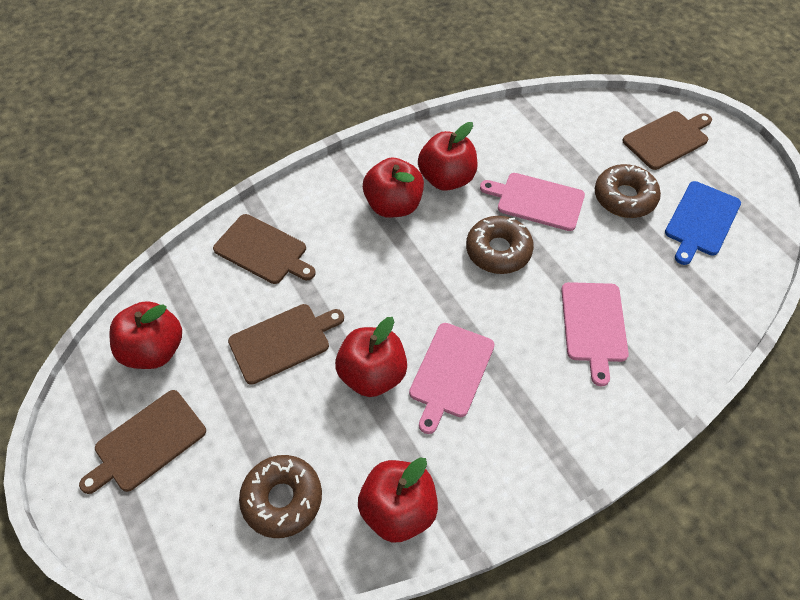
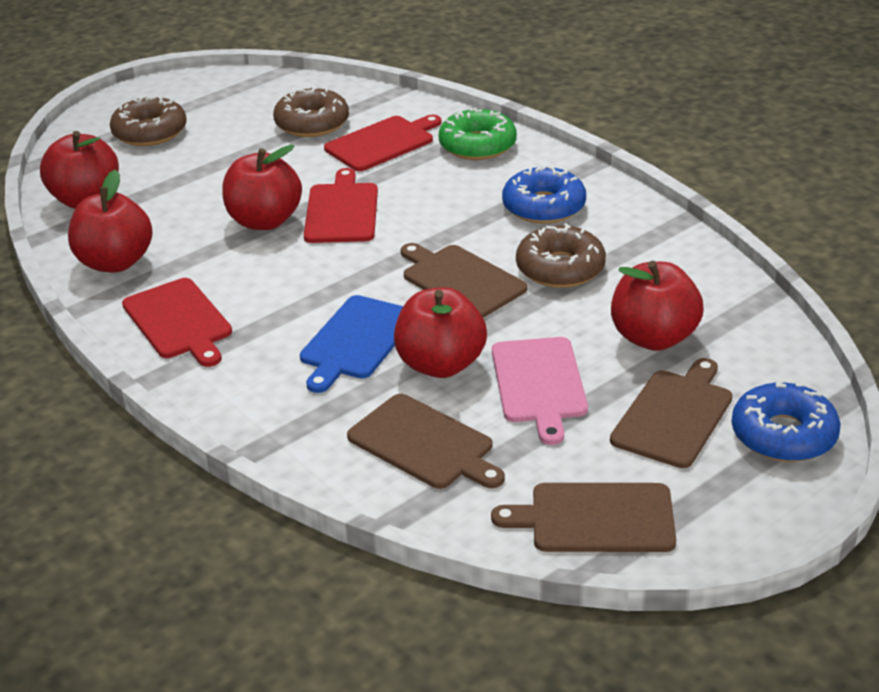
blue donut: 0 -> 2
green donut: 0 -> 1
pink cutting board: 3 -> 1
red cutting board: 0 -> 3

